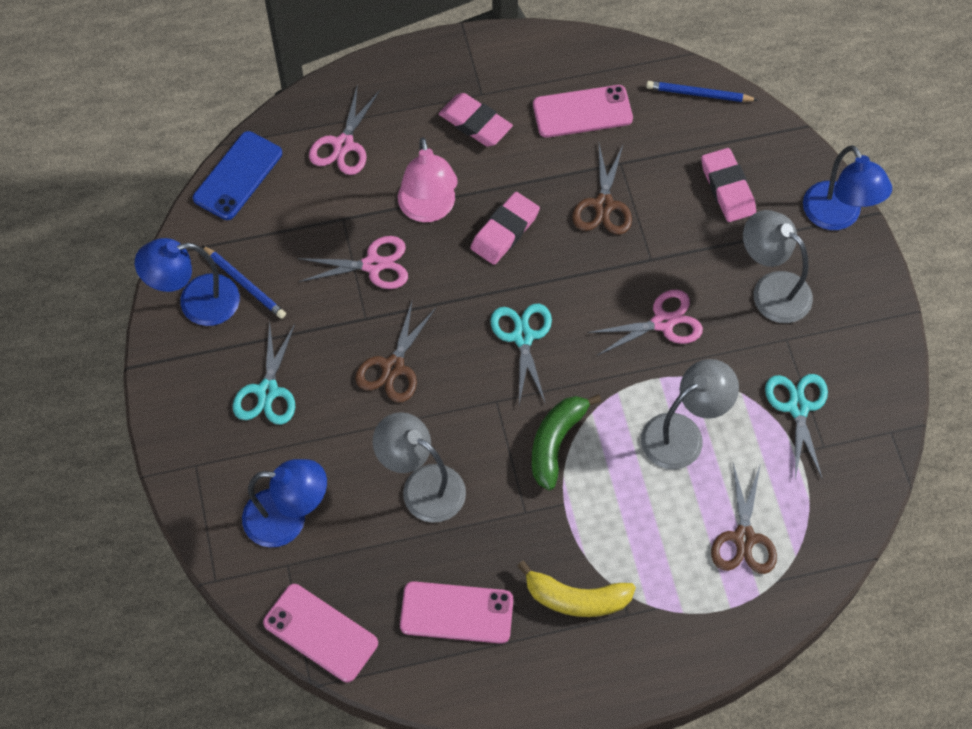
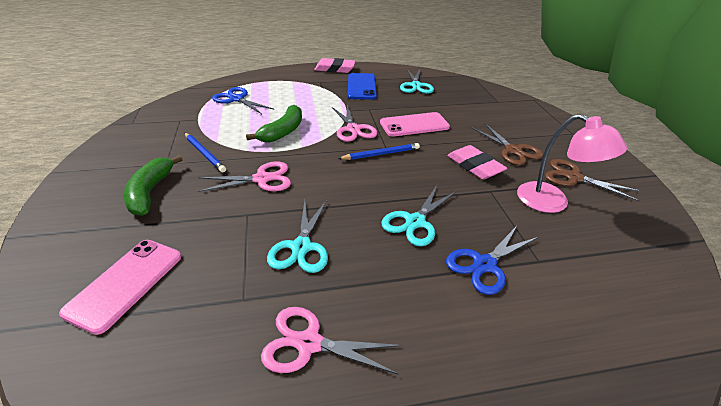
blue lamp: 3 -> 0
blue scissors: 0 -> 2
brown scissors: 3 -> 2
green banana: 1 -> 2
grey lamp: 3 -> 0
pink eraser: 3 -> 2
pink phone: 3 -> 2
yellow banana: 1 -> 0

